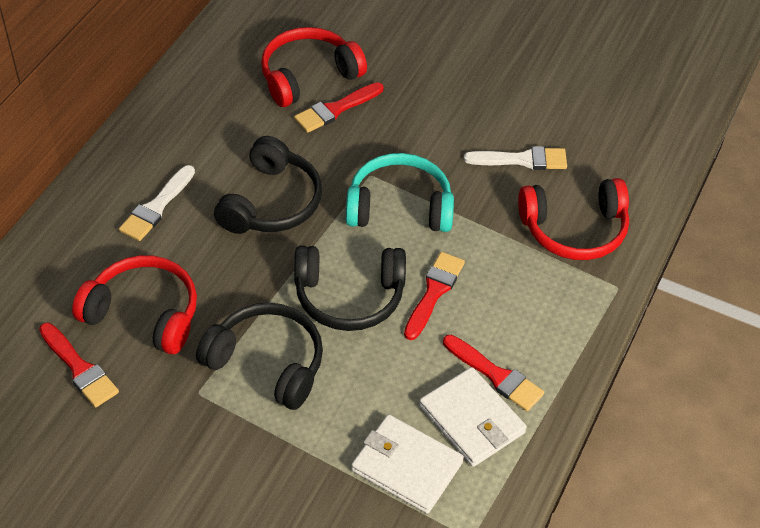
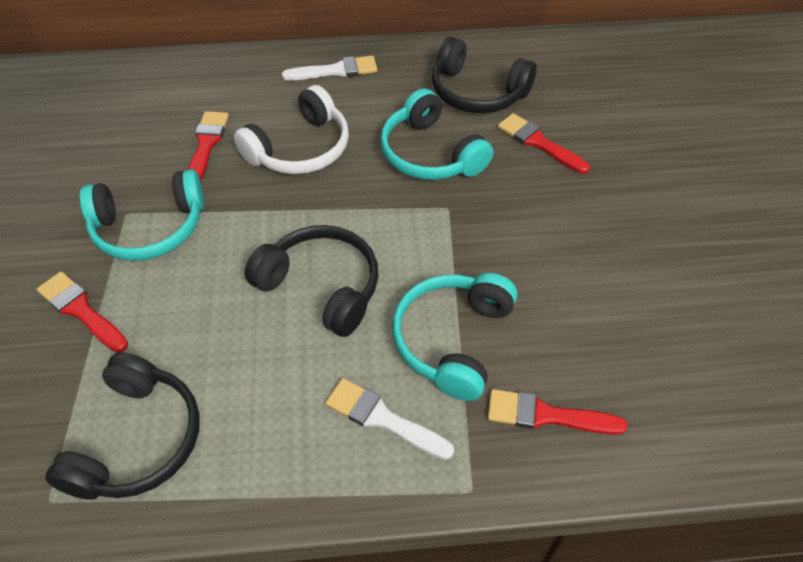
red headphones: 3 -> 0
turquoise headphones: 1 -> 3
white headphones: 0 -> 1
white wallet: 2 -> 0

